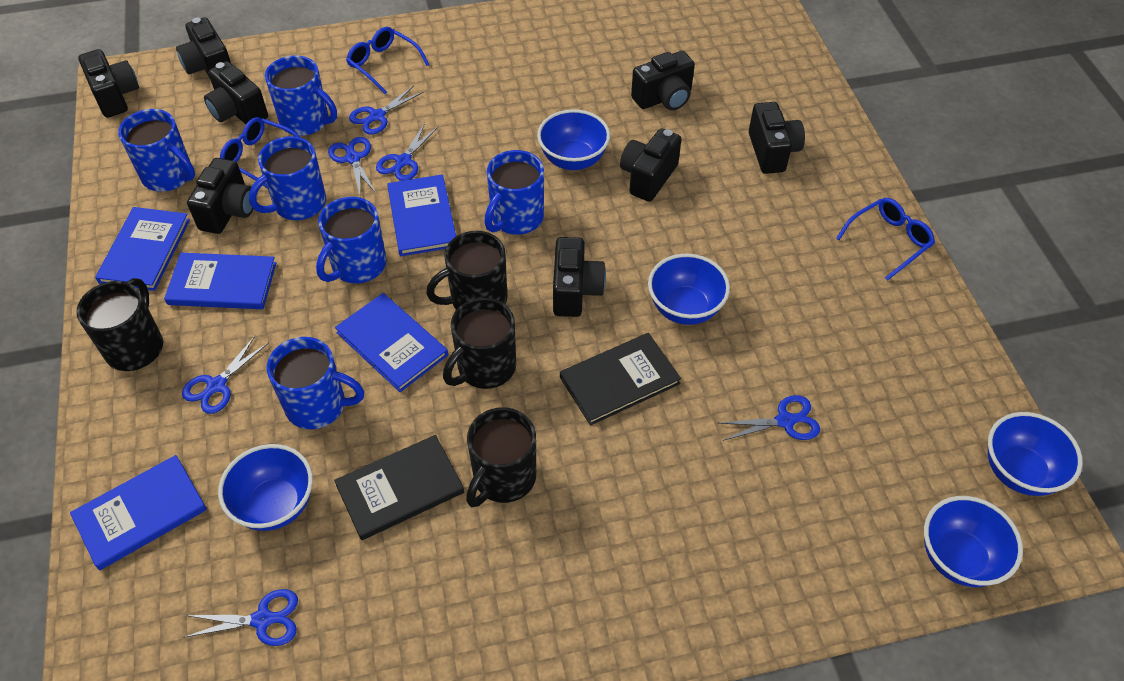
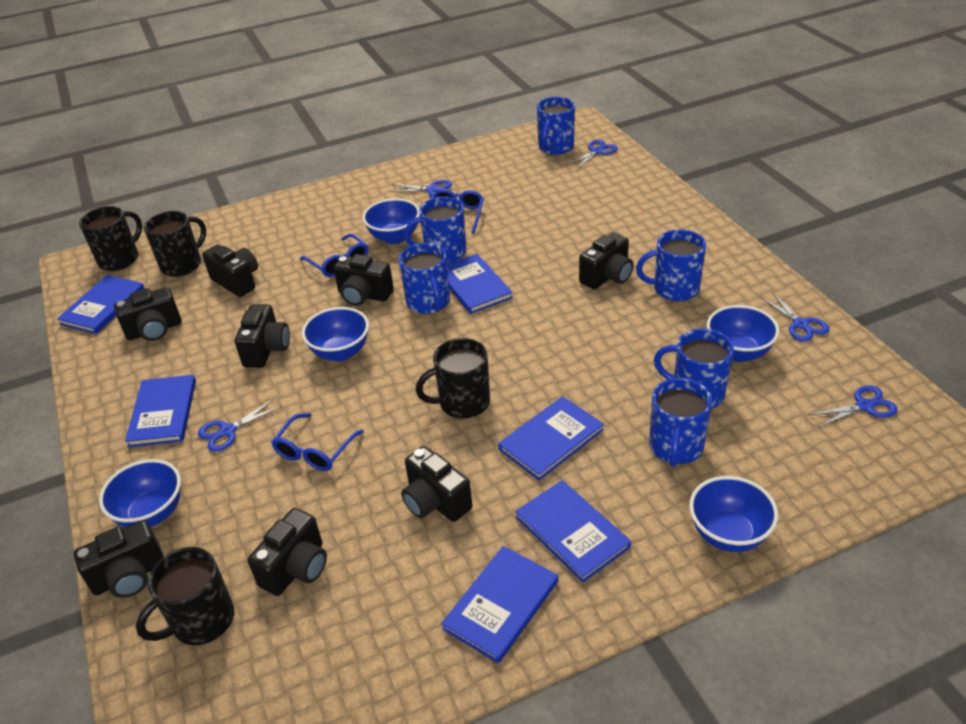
black book: 2 -> 0
blue book: 5 -> 6
blue scissors: 6 -> 5

